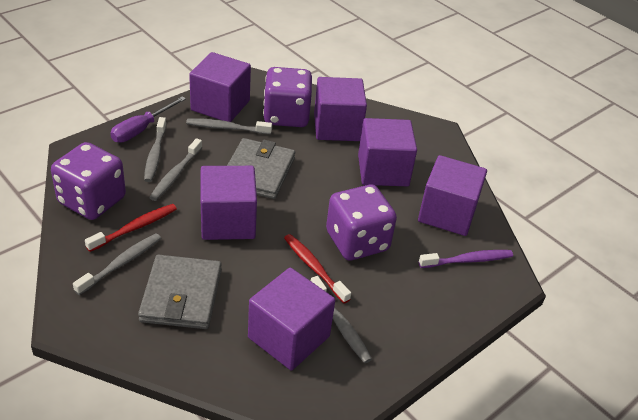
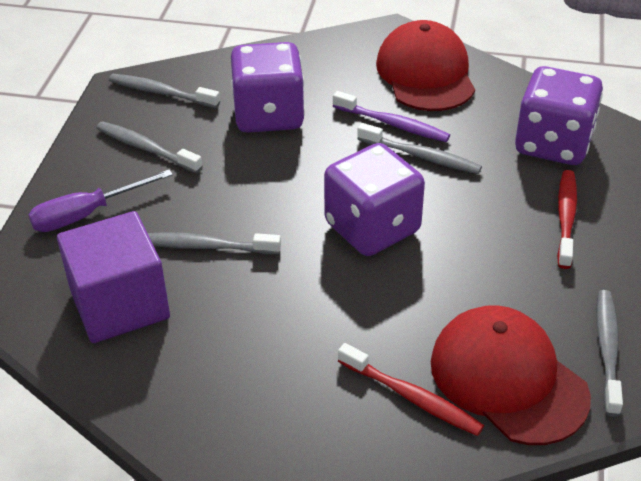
grey wallet: 2 -> 0
purple cube: 6 -> 1
red cap: 0 -> 2

